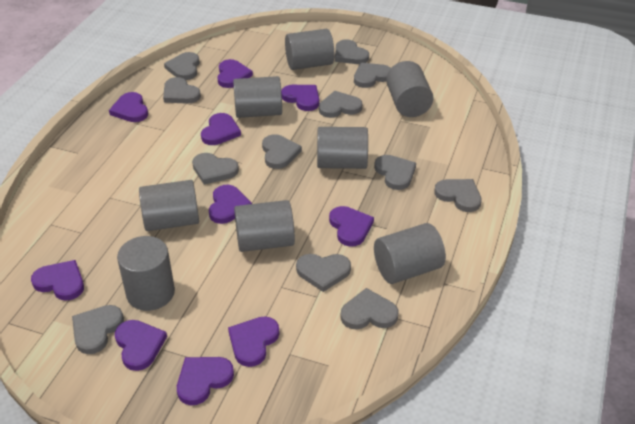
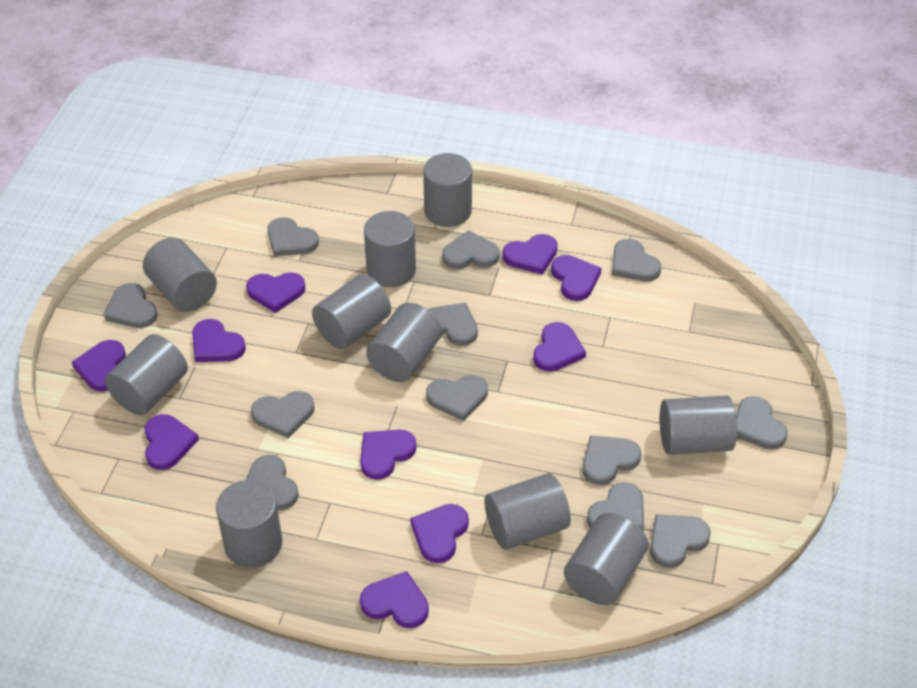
grey cylinder: 8 -> 10

